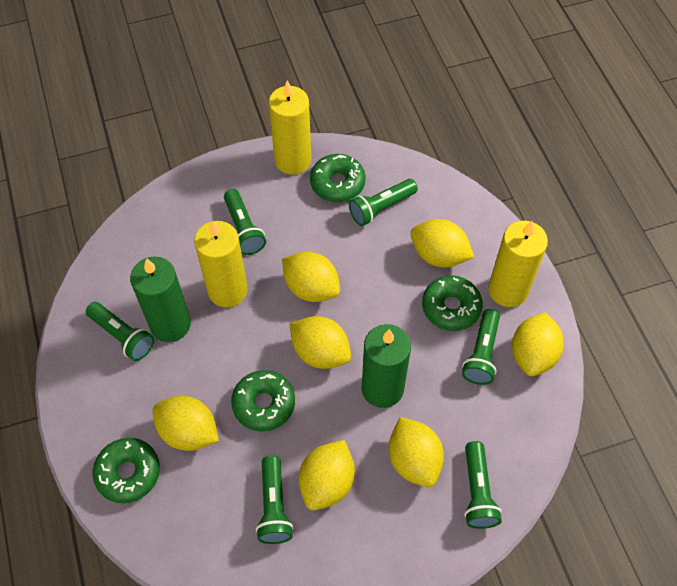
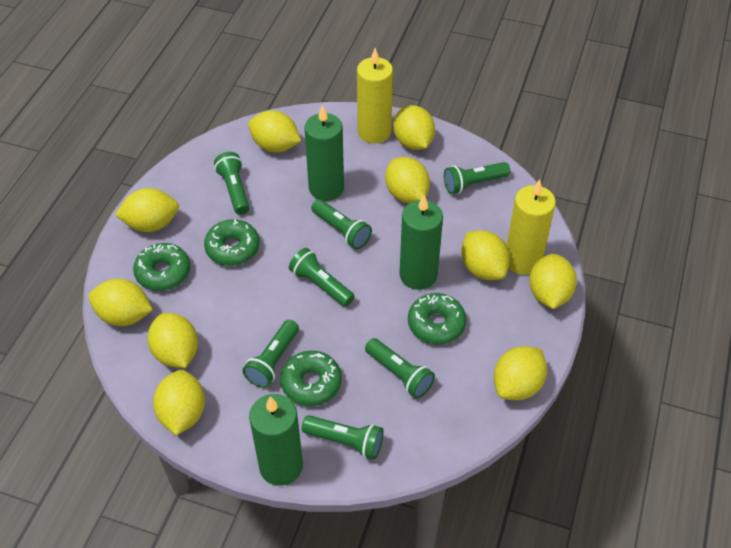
green candle: 2 -> 3
green flashlight: 6 -> 7
yellow candle: 3 -> 2
yellow lemon: 7 -> 10

